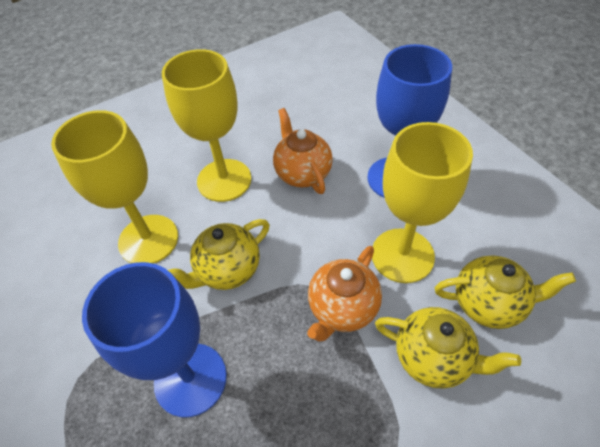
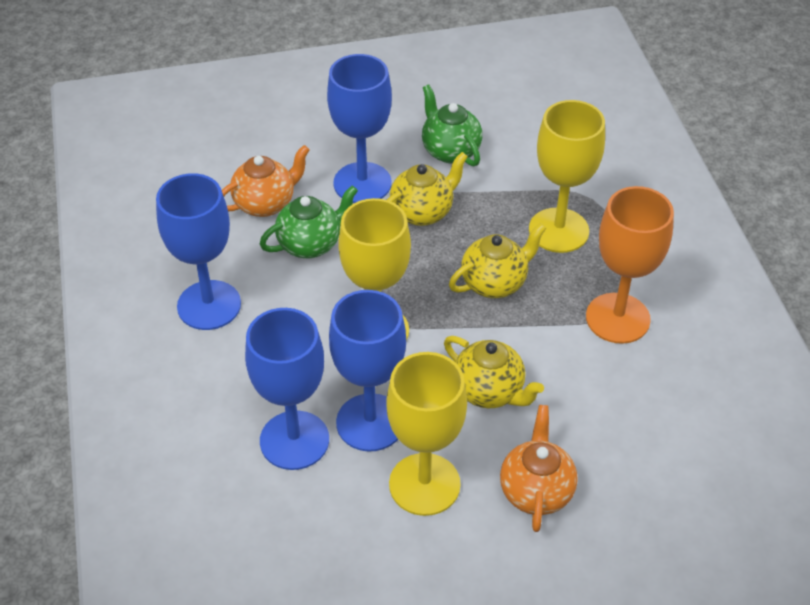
blue goblet: 2 -> 4
green teapot: 0 -> 2
orange goblet: 0 -> 1

